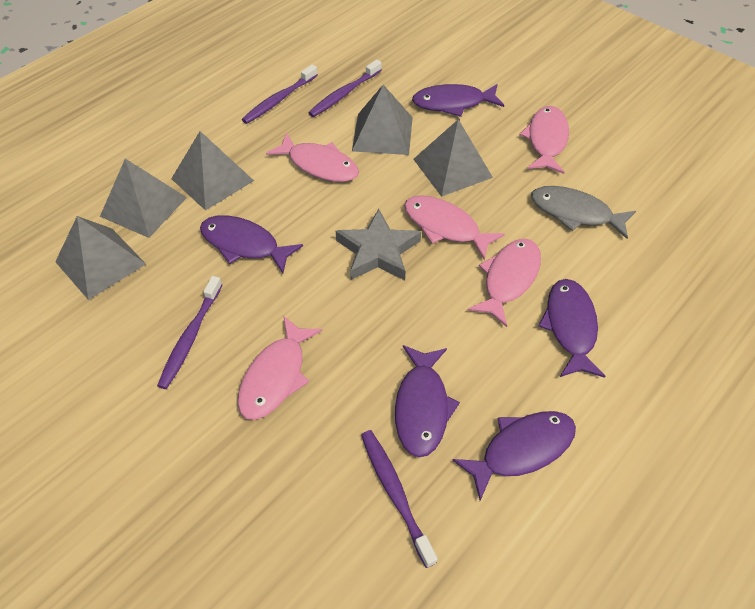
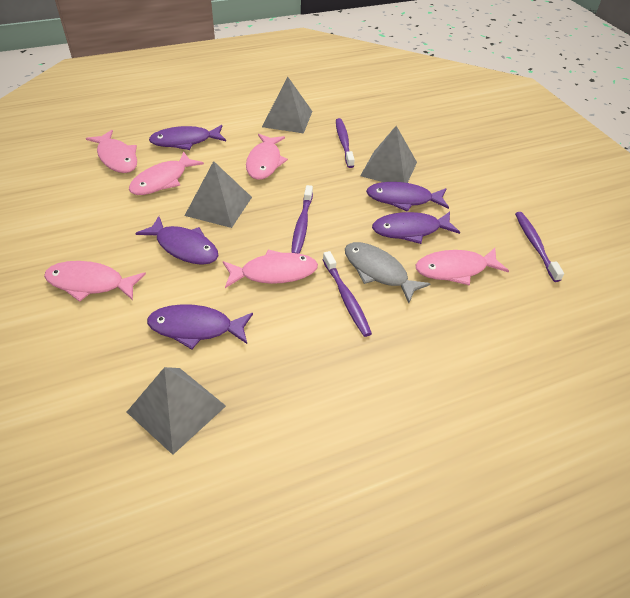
grey pyramid: 5 -> 4
grey star: 1 -> 0
pink fish: 5 -> 6

